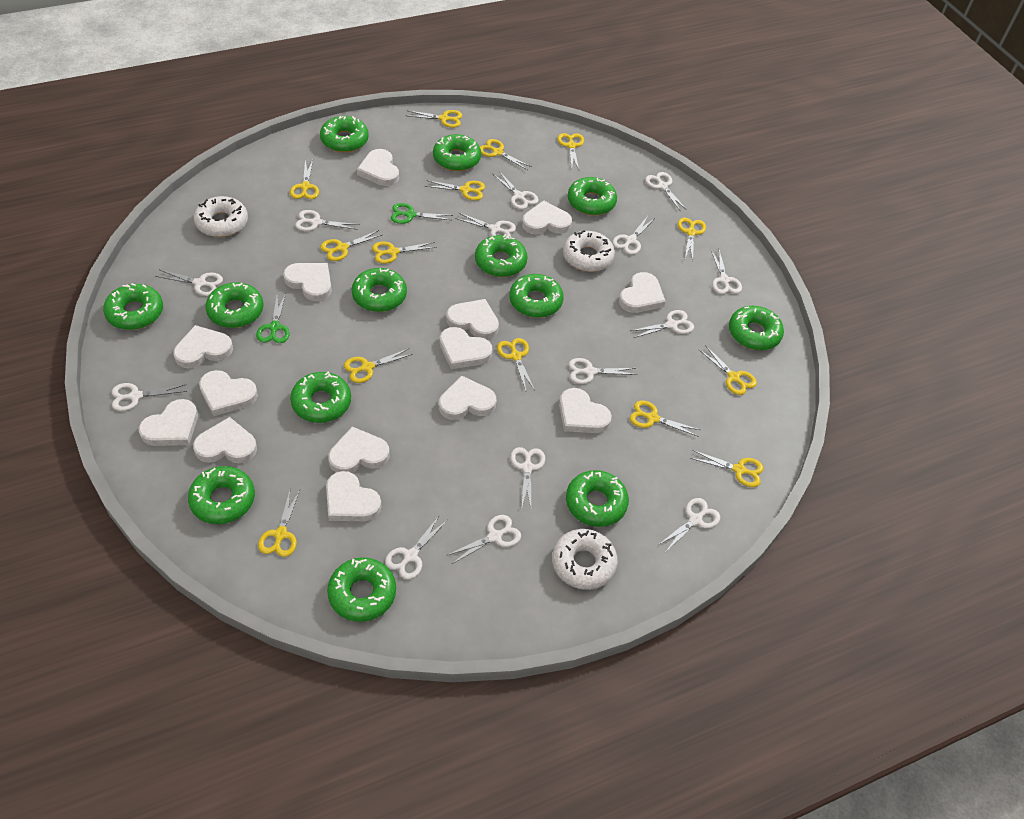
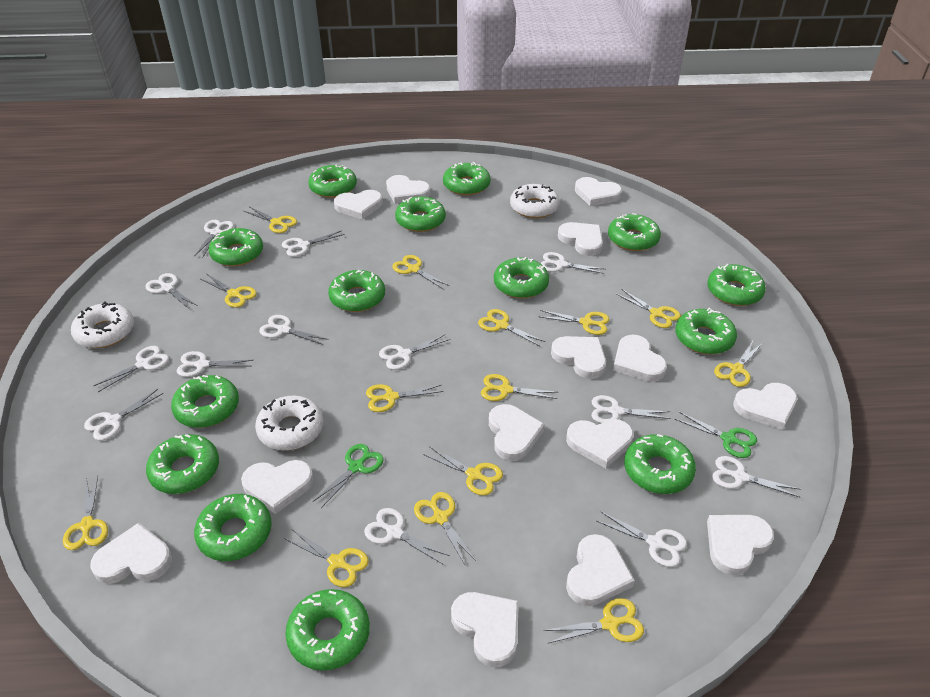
green donut: 13 -> 14
white scissors: 14 -> 13

